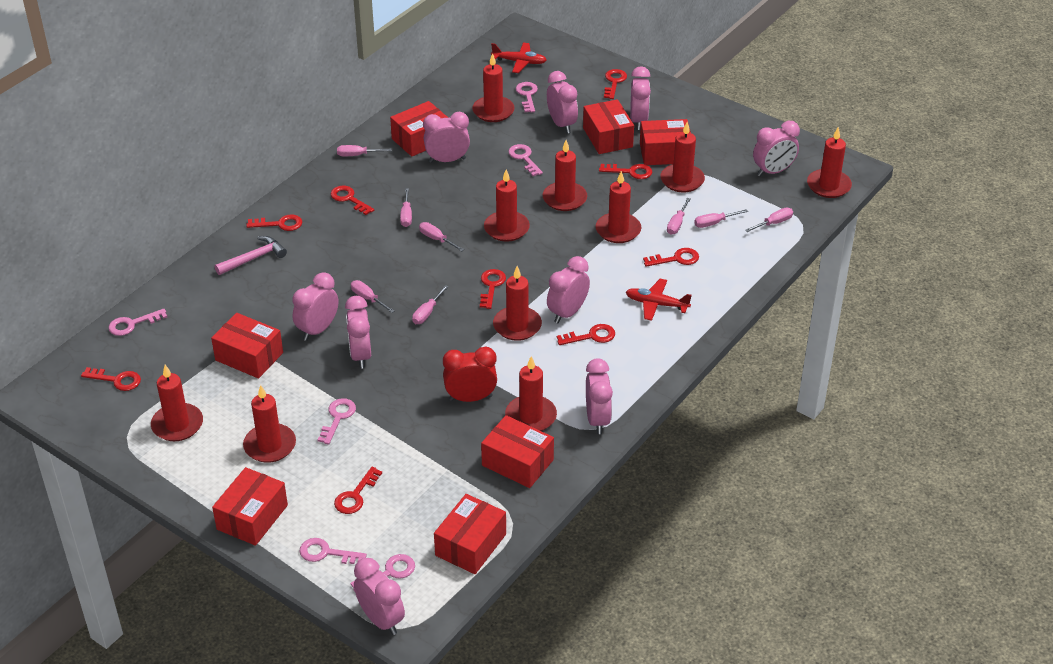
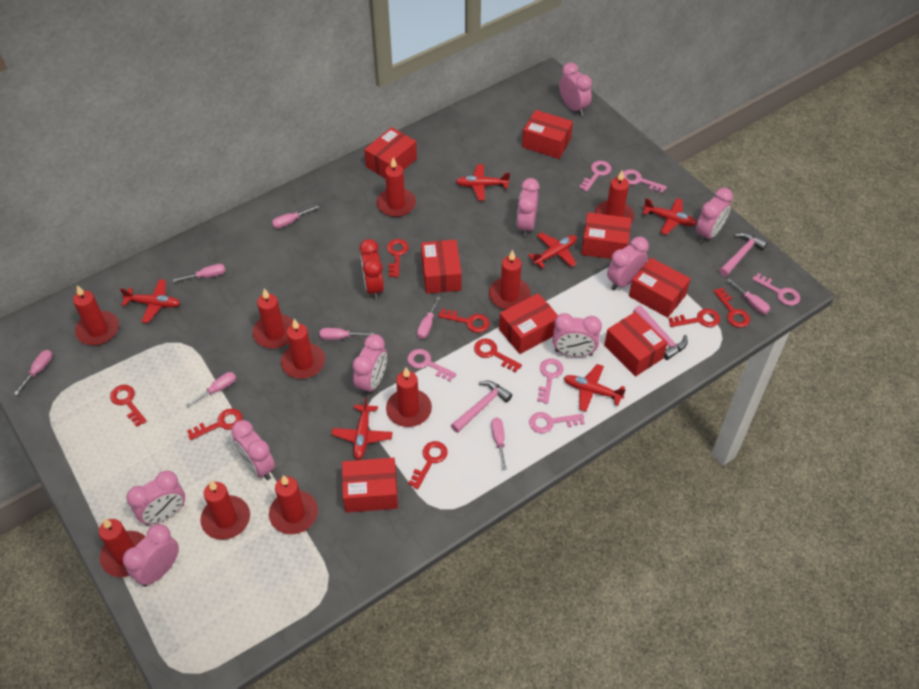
pink hammer: 1 -> 3
red box: 7 -> 8
red key: 9 -> 8
red plane: 2 -> 6

